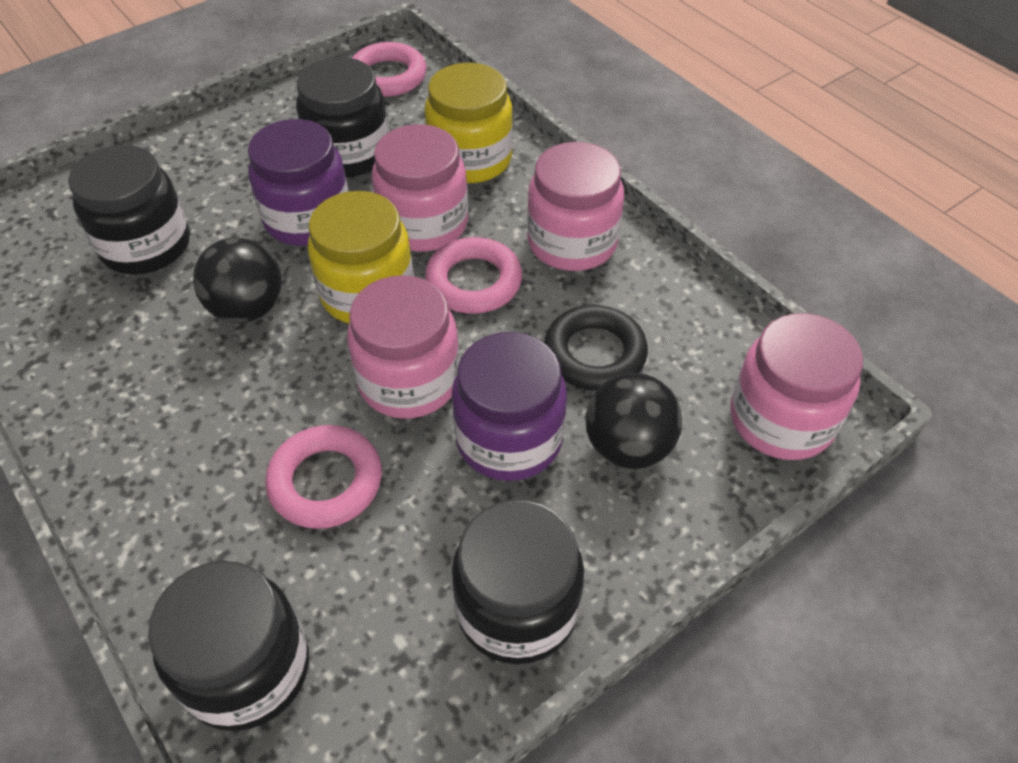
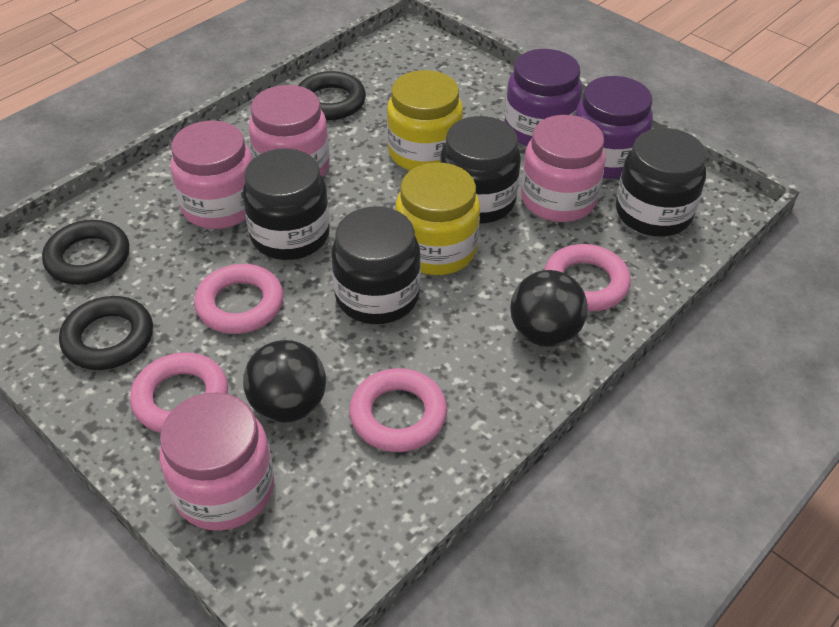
black ring: 1 -> 3
pink ring: 3 -> 4

